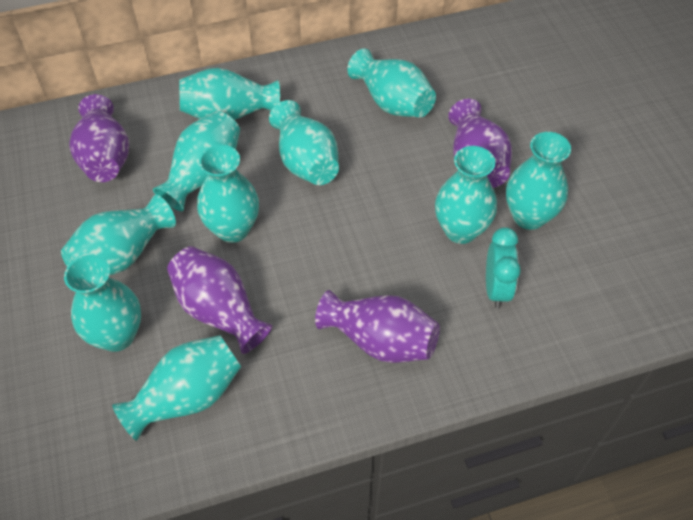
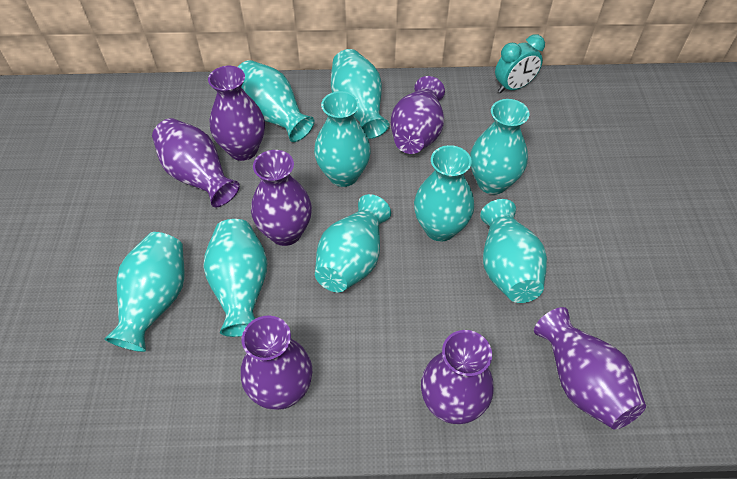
purple vase: 4 -> 7
turquoise vase: 10 -> 9

